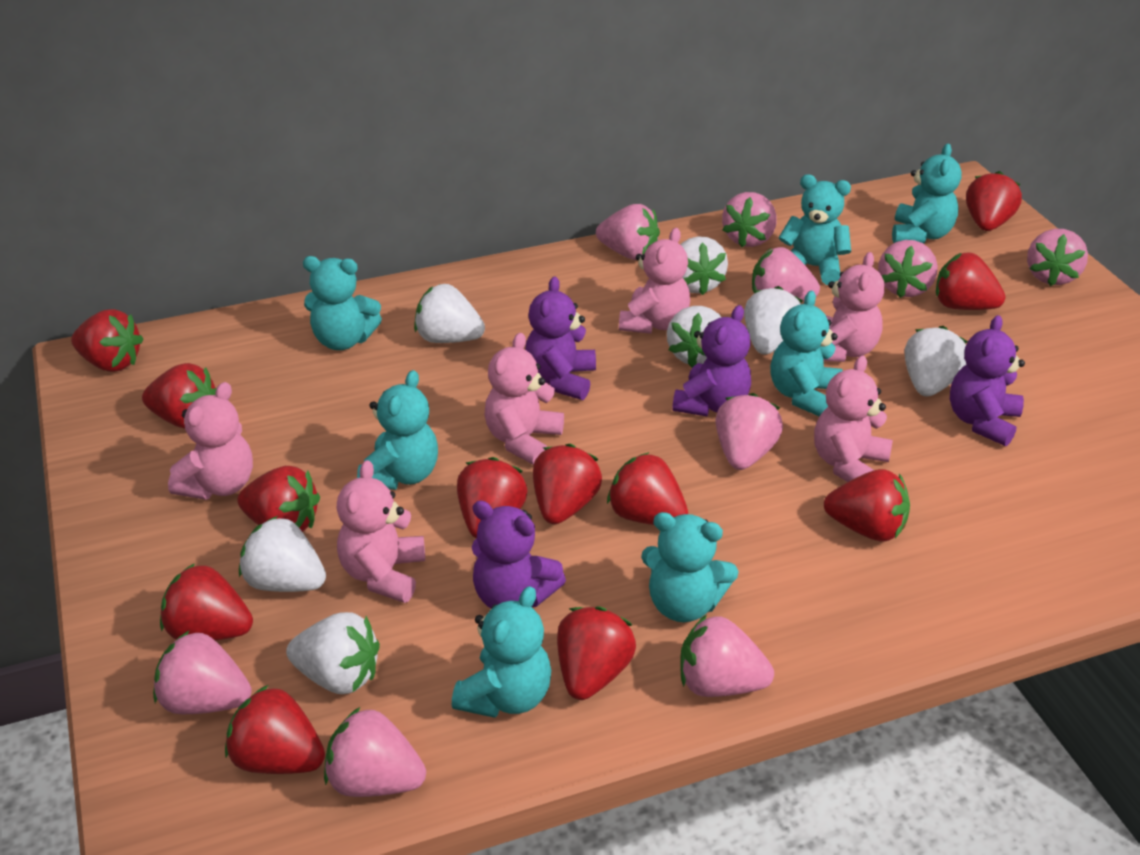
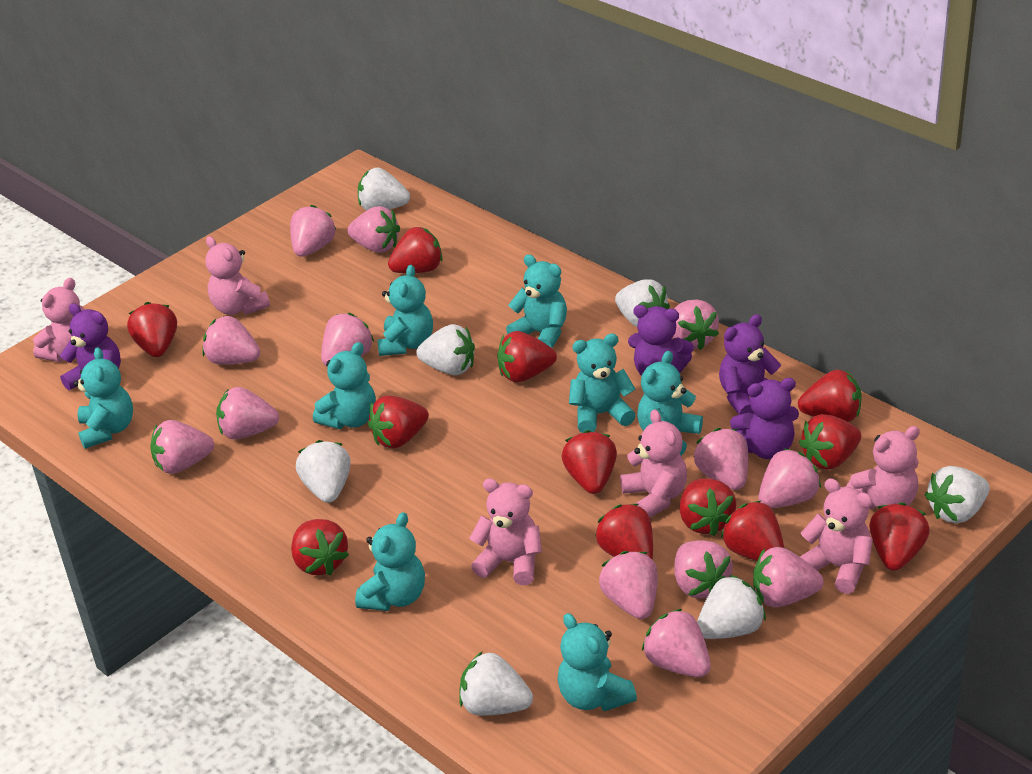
pink strawberry: 9 -> 13
turquoise teddy bear: 7 -> 8

